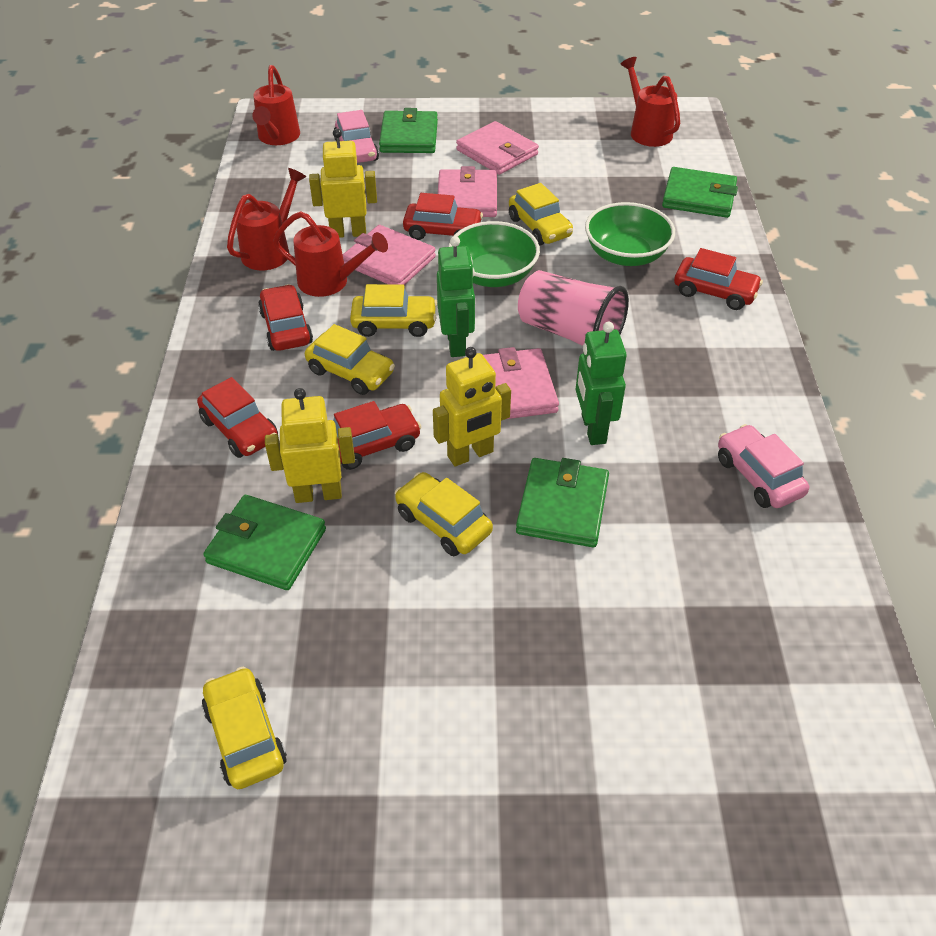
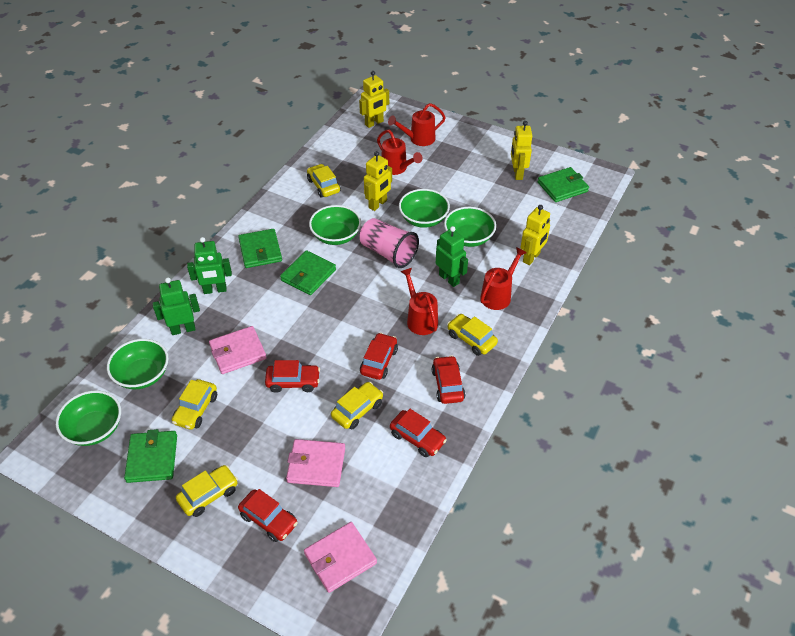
green bowl: 2 -> 5
green robot: 2 -> 3
pink car: 2 -> 0
pink wallet: 4 -> 3
yellow robot: 3 -> 4

